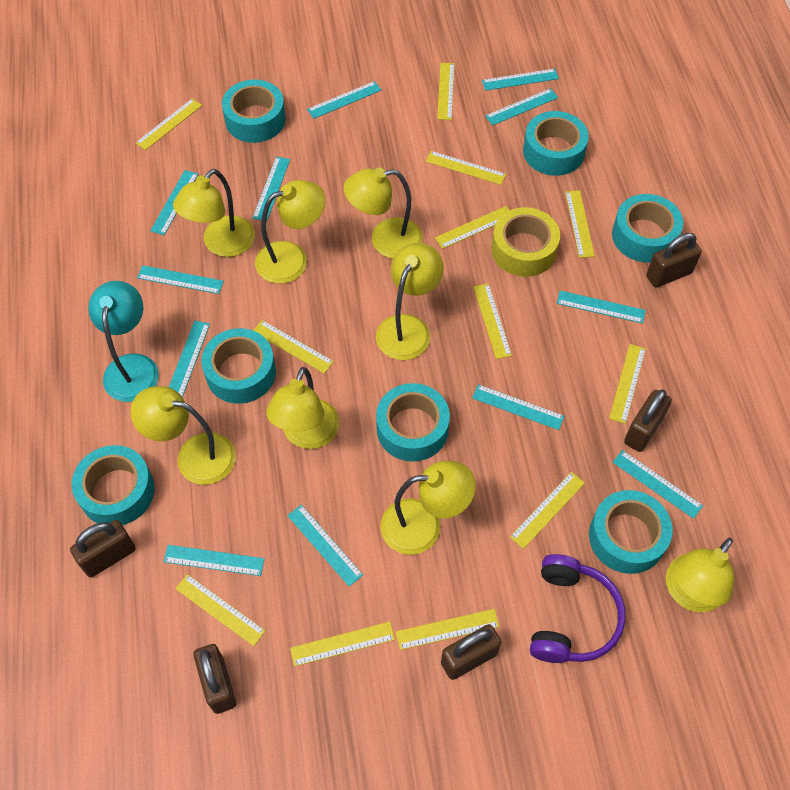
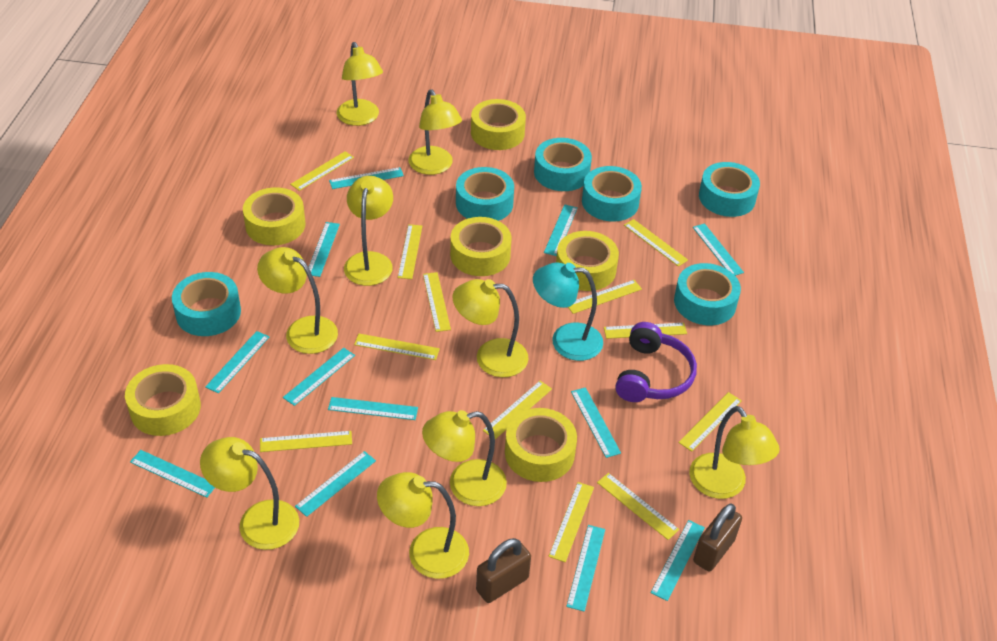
brown padlock: 5 -> 2
turquoise tape: 7 -> 6
yellow lamp: 8 -> 9
yellow tape: 1 -> 6

